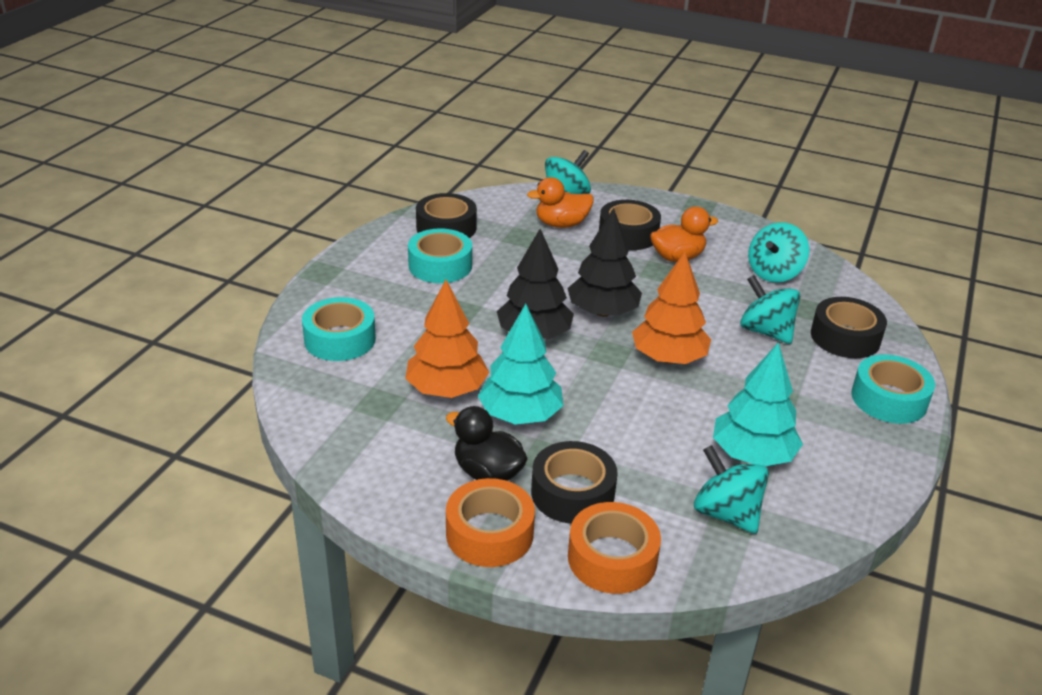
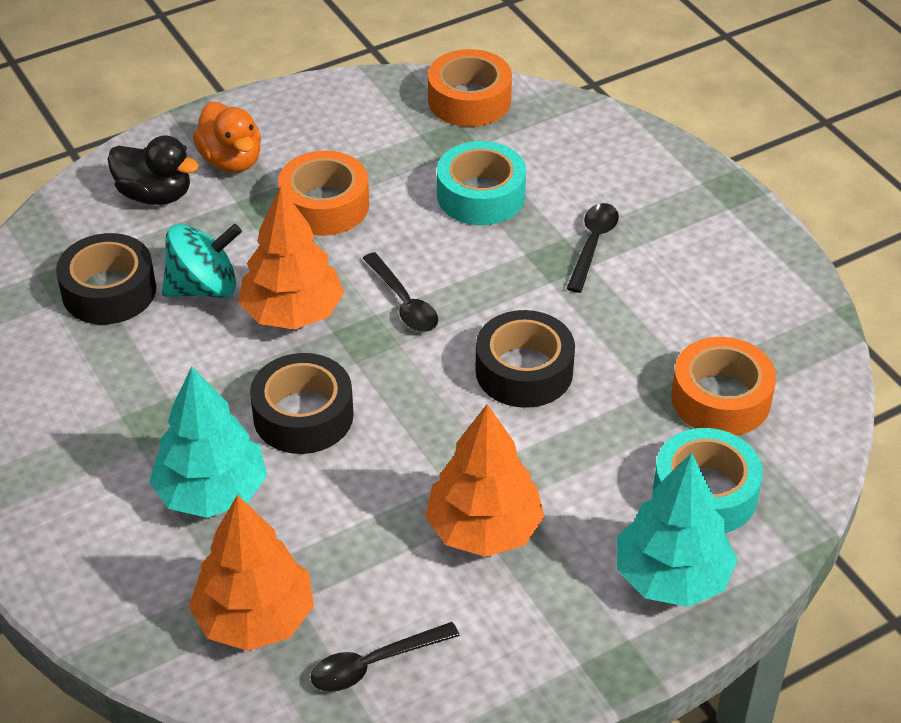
black spoon: 0 -> 3
black tape: 4 -> 3
black tree: 2 -> 0
orange duck: 2 -> 1
orange tape: 2 -> 3
orange tree: 2 -> 3
turquoise spinning top: 4 -> 1
turquoise tape: 3 -> 2

